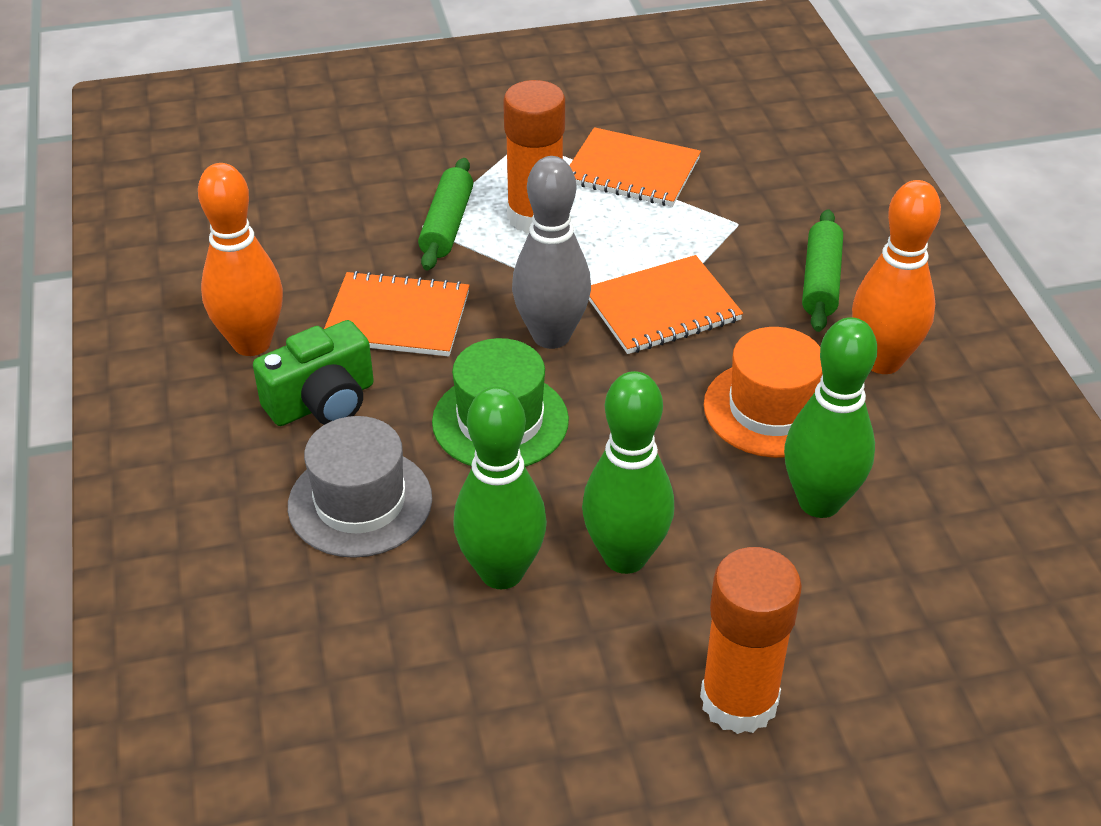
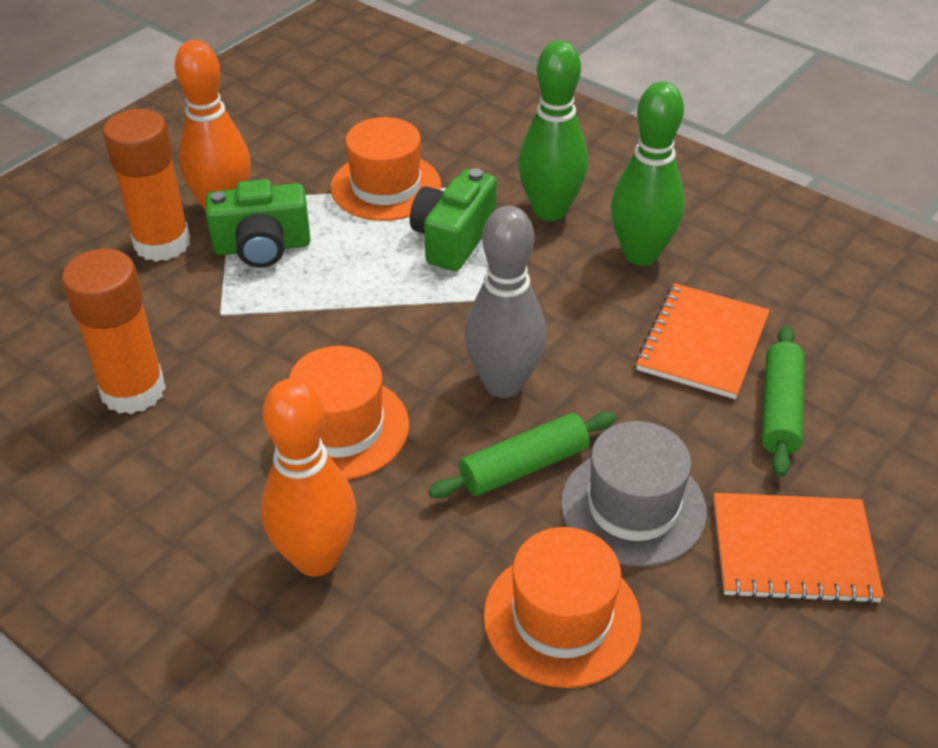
green bowling pin: 3 -> 2
green camera: 1 -> 2
green hat: 1 -> 0
orange hat: 1 -> 3
orange notebook: 3 -> 2

